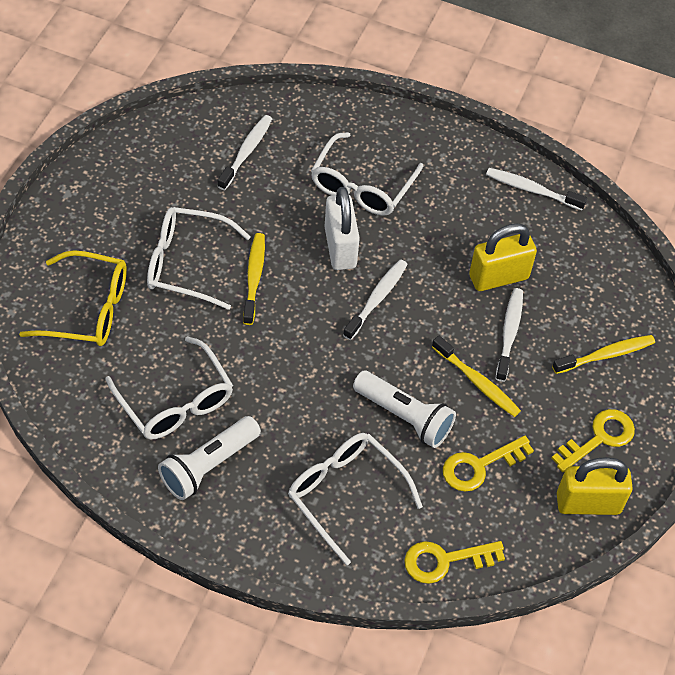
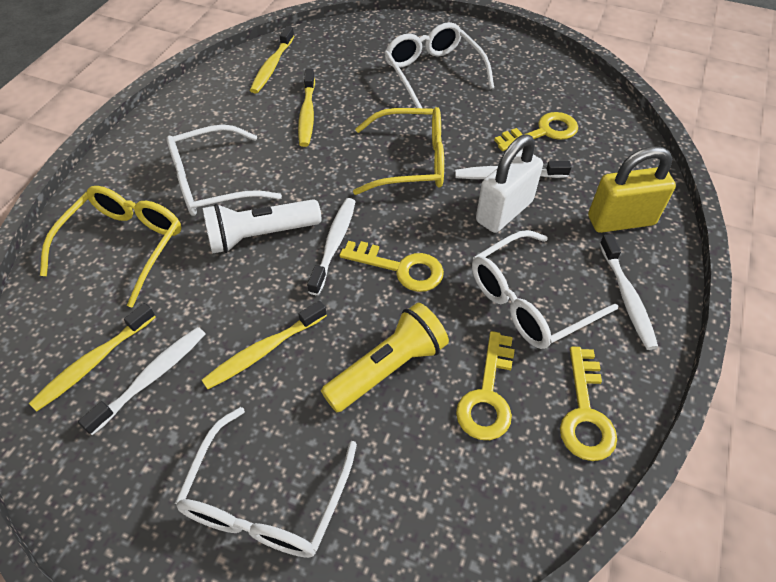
white flashlight: 2 -> 1
yellow flashlight: 0 -> 1
yellow glasses: 1 -> 2
yellow key: 3 -> 4
yellow padlock: 2 -> 1
yellow toothbrush: 3 -> 4

